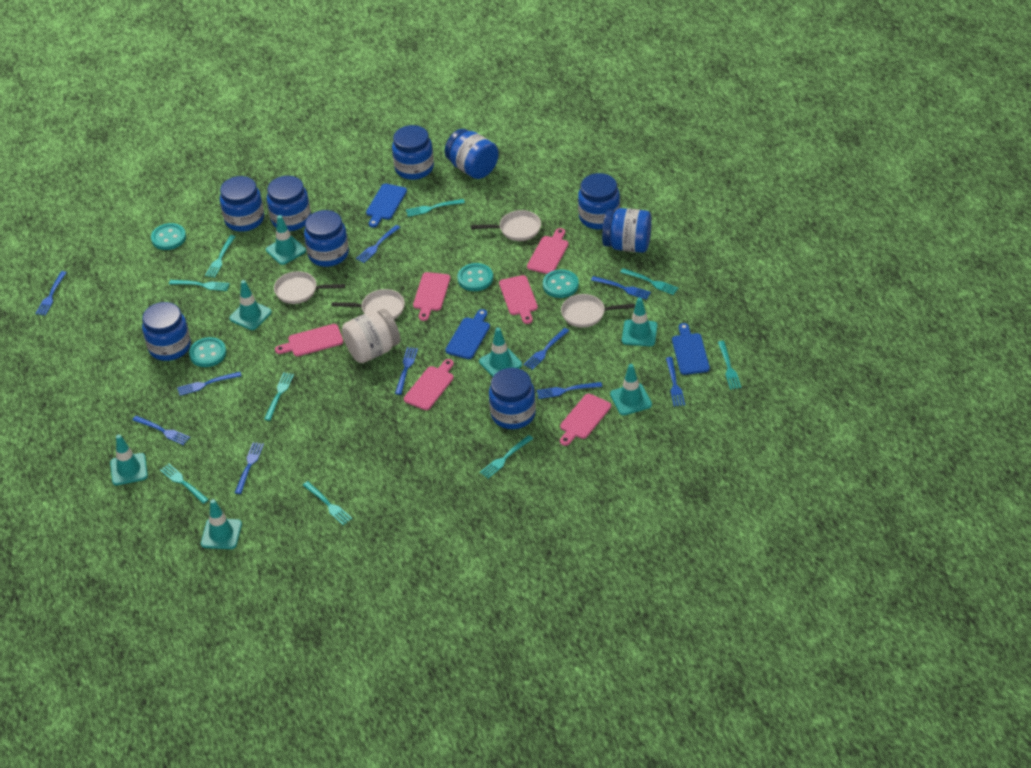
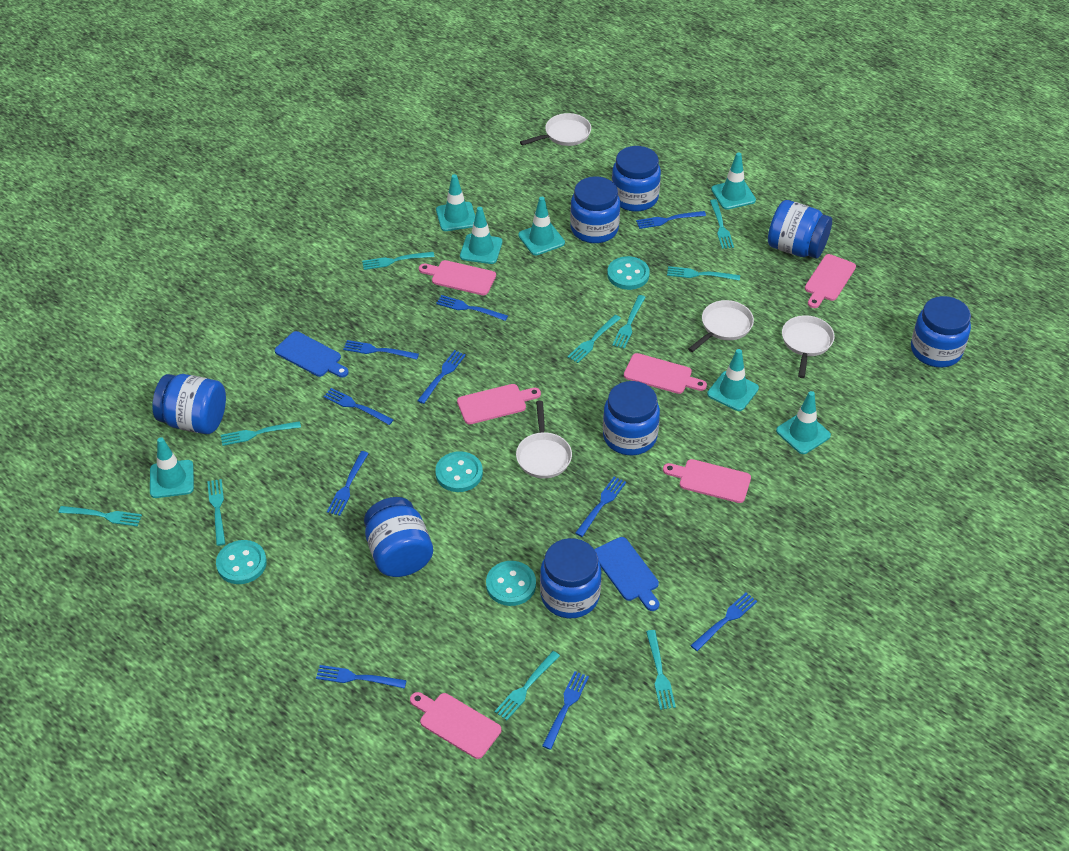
blue cutting board: 3 -> 2
blue jar: 9 -> 8
turquoise fork: 9 -> 10
white jar: 1 -> 0

